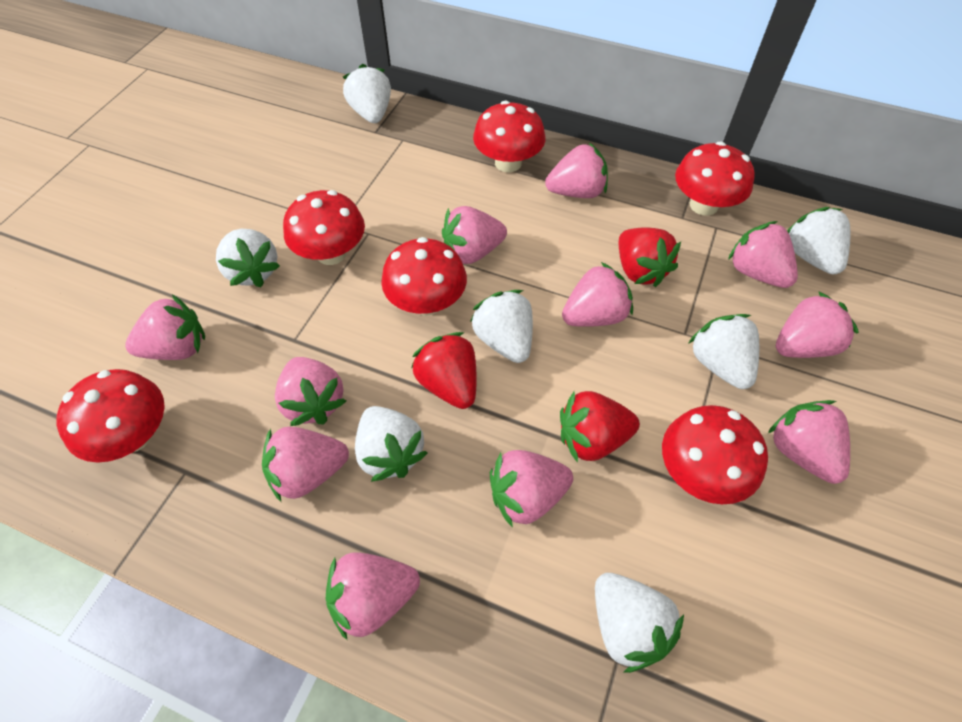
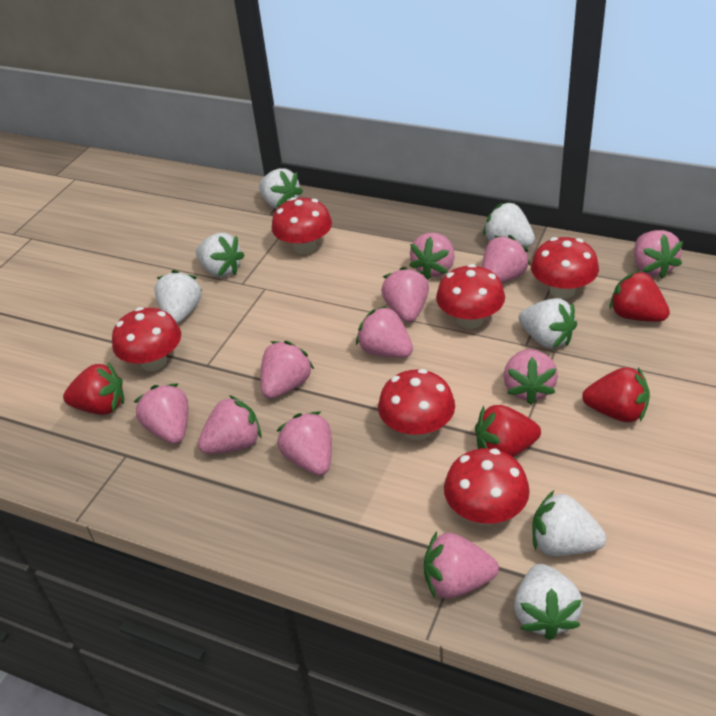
red strawberry: 3 -> 4

